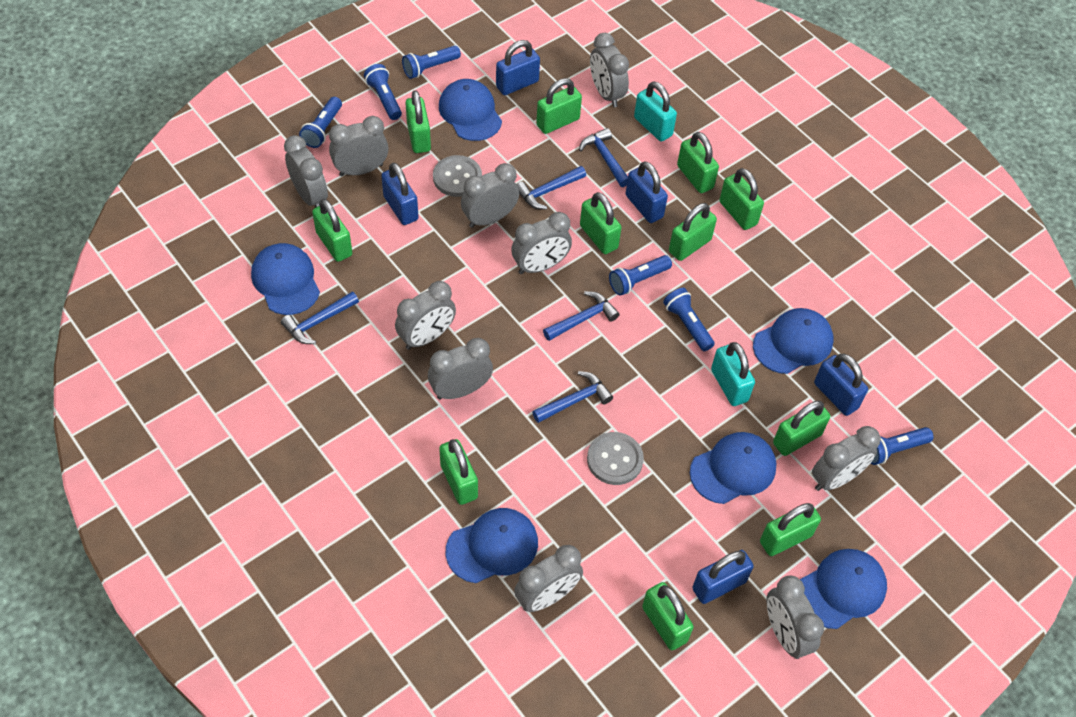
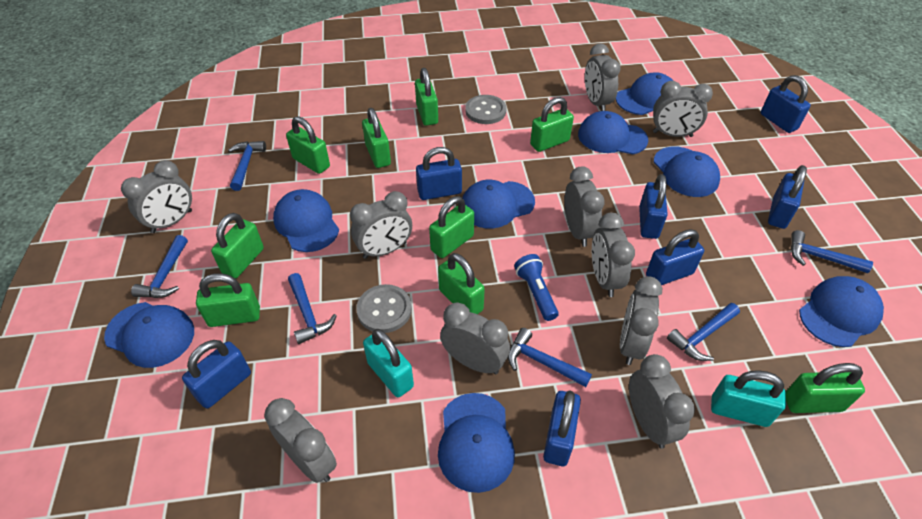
blue cap: 6 -> 8
blue flashlight: 6 -> 1
blue hammer: 5 -> 6
blue padlock: 5 -> 7
green padlock: 11 -> 9

